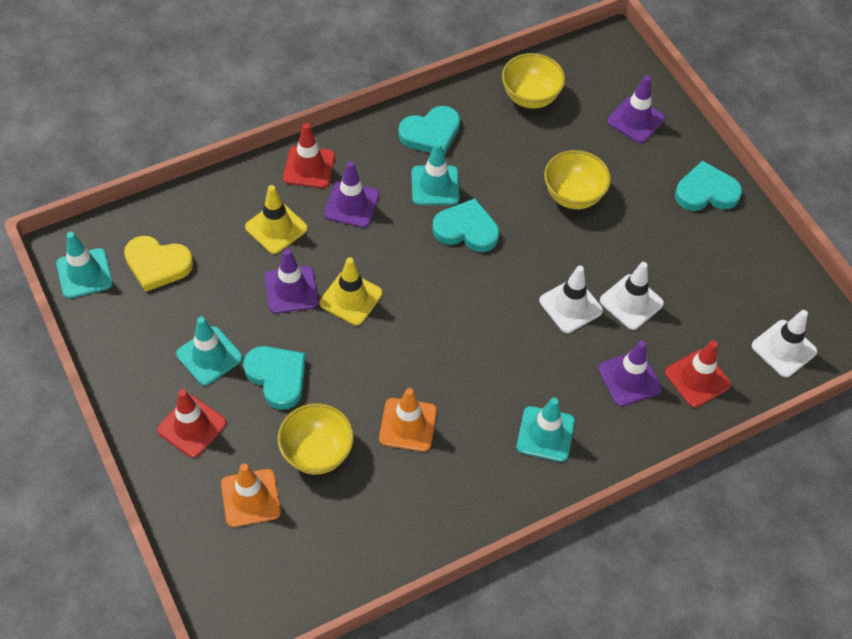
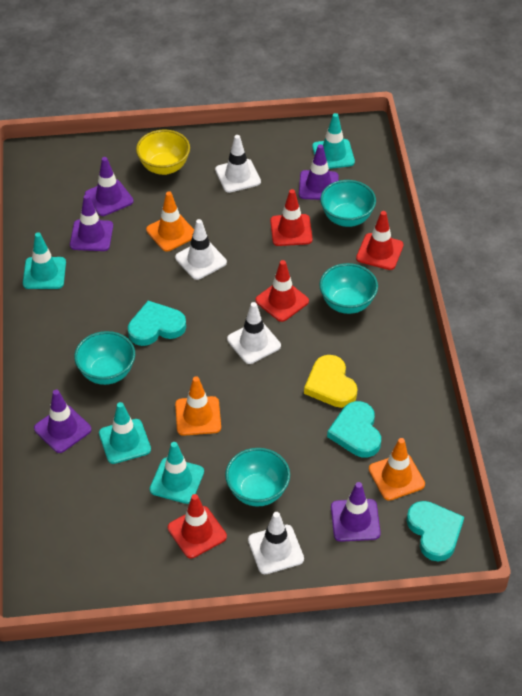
orange traffic cone: 2 -> 3
purple traffic cone: 4 -> 5
red traffic cone: 3 -> 4
turquoise bowl: 0 -> 4
turquoise heart: 4 -> 3
white traffic cone: 3 -> 4
yellow bowl: 3 -> 1
yellow traffic cone: 2 -> 0

